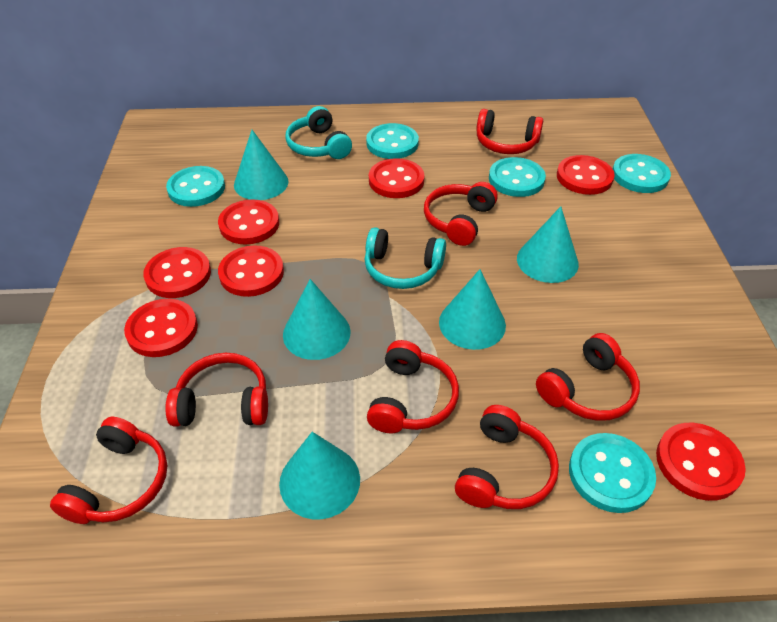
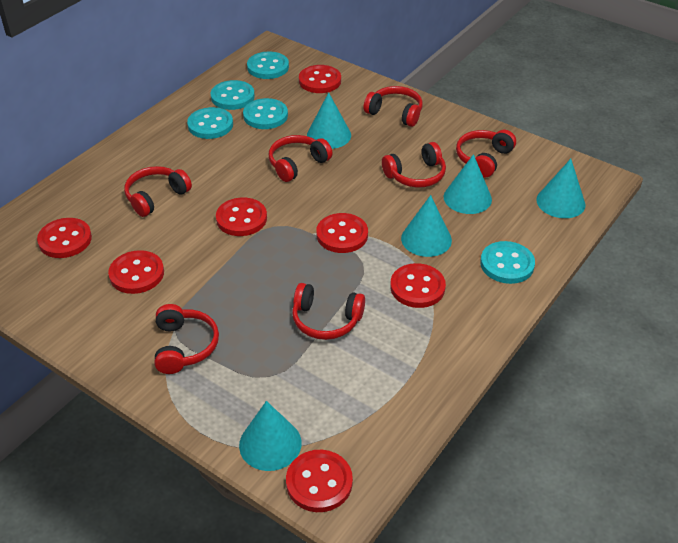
turquoise headphones: 2 -> 0

